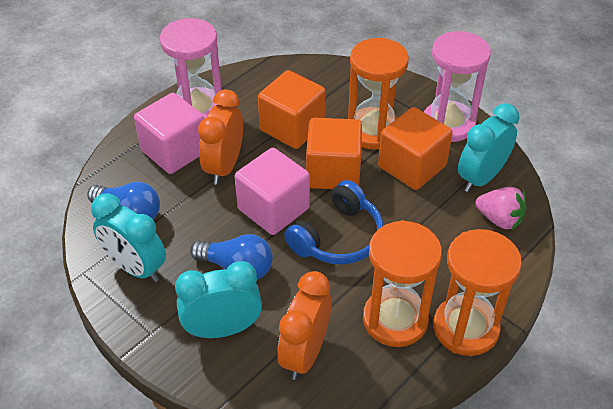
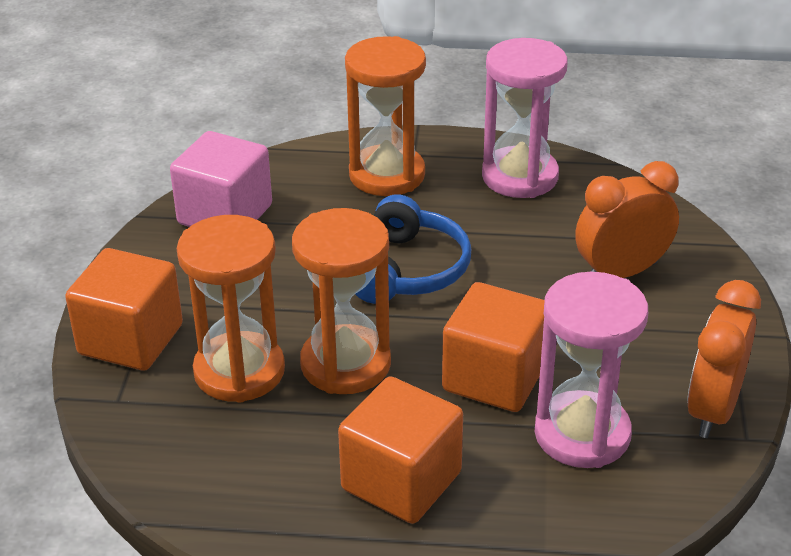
blue light bulb: 2 -> 0
pink cube: 2 -> 1
pink strawberry: 1 -> 0
turquoise clock: 3 -> 0

